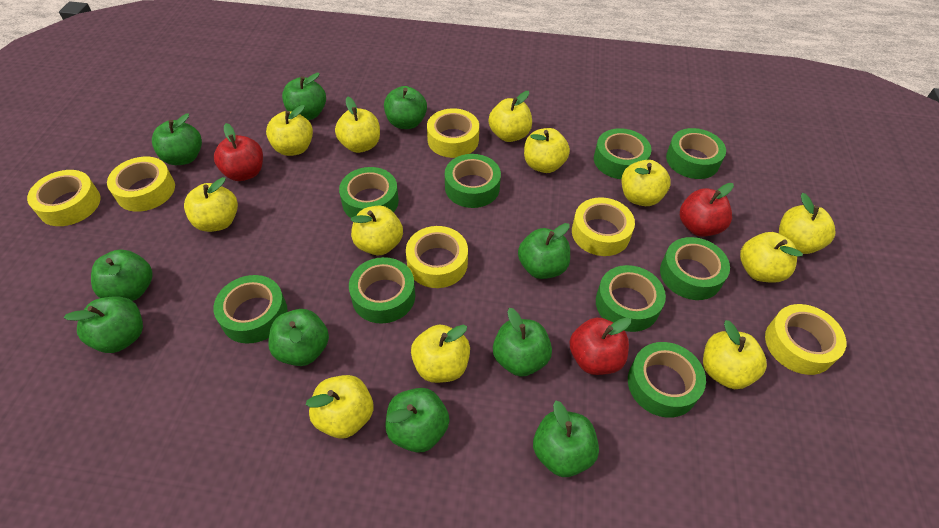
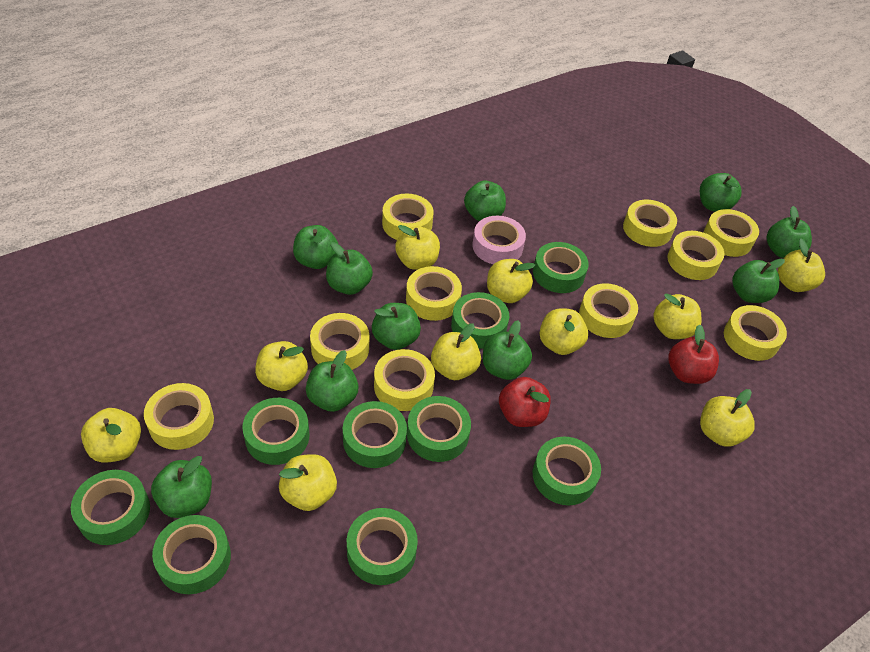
pink tape: 0 -> 1
red apple: 3 -> 2
yellow apple: 12 -> 10
yellow tape: 6 -> 10

